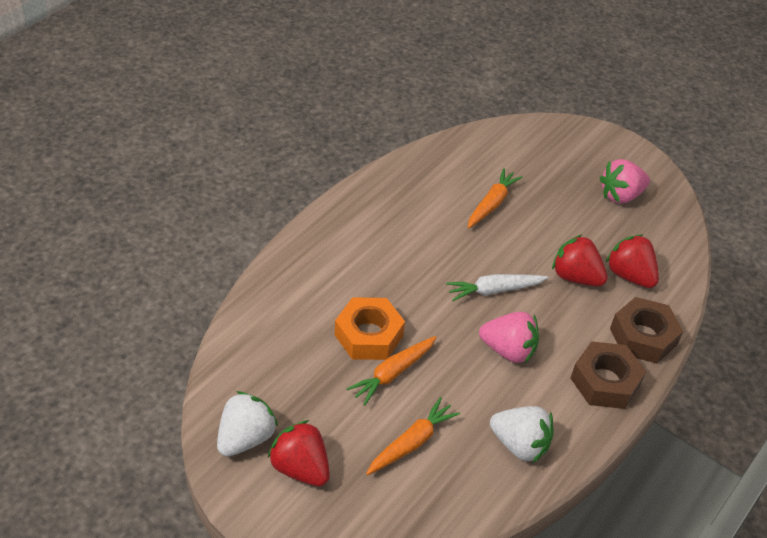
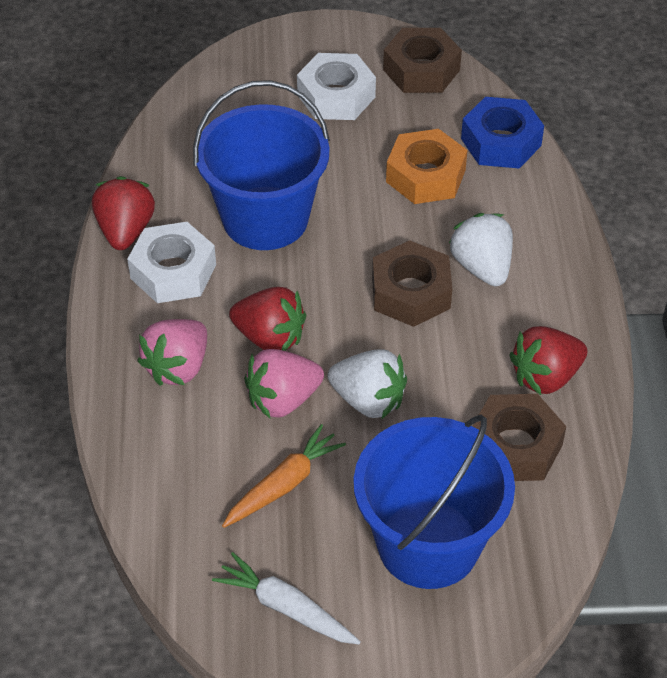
blue bucket: 0 -> 2
blue nut: 0 -> 1
brown nut: 2 -> 3
orange carrot: 3 -> 1
white nut: 0 -> 2

